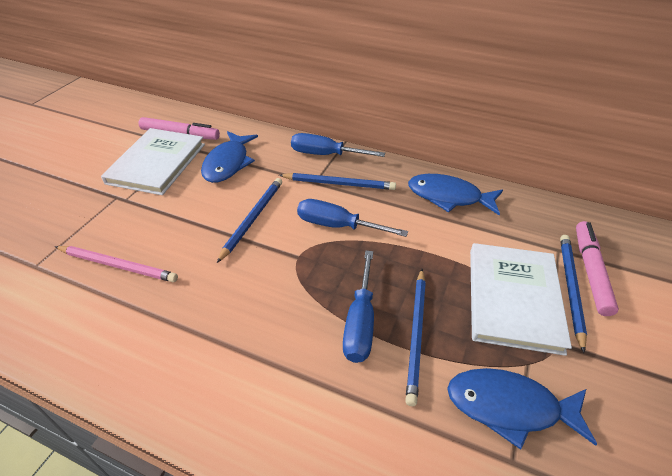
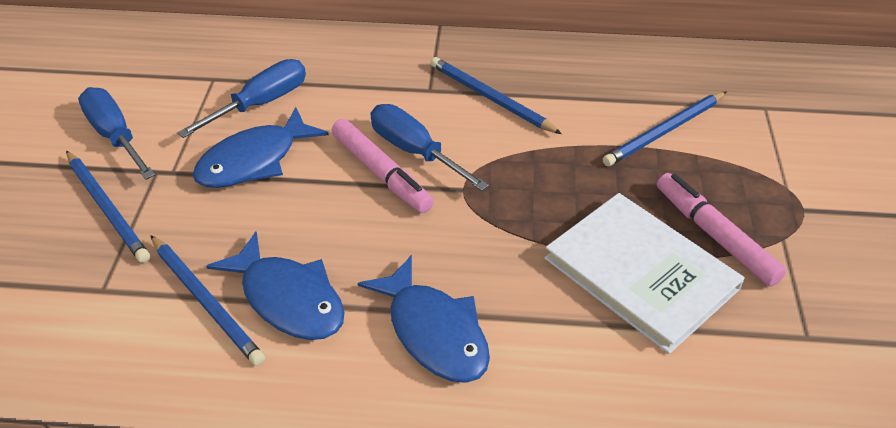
pink pencil: 1 -> 0
white book: 2 -> 1

